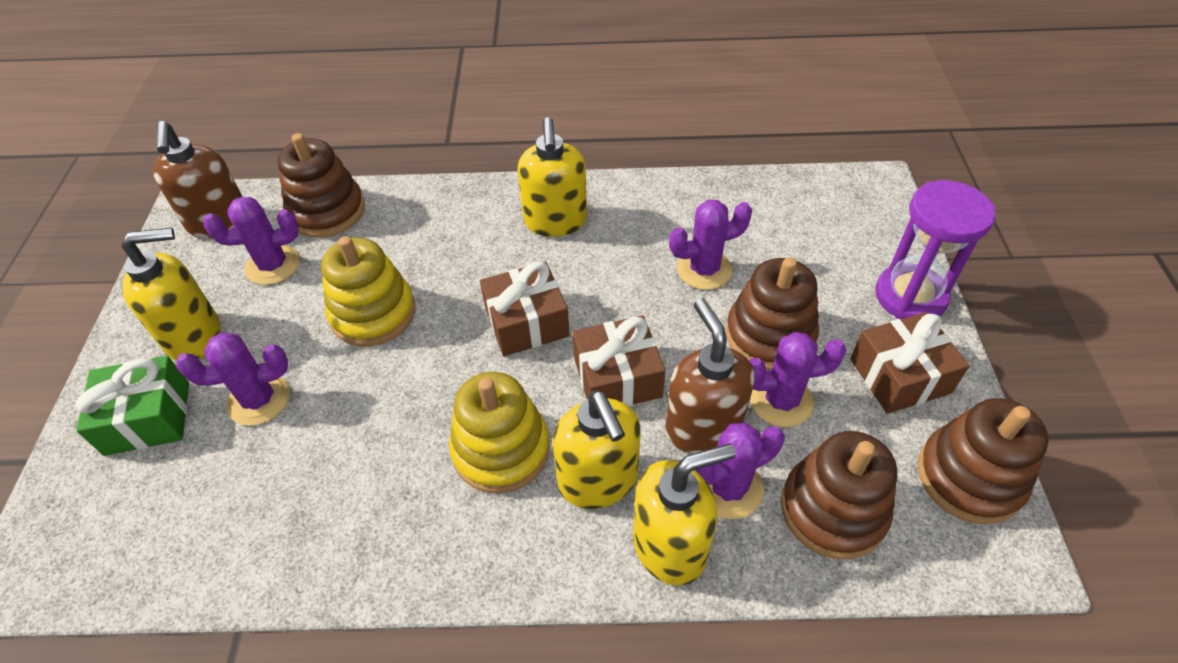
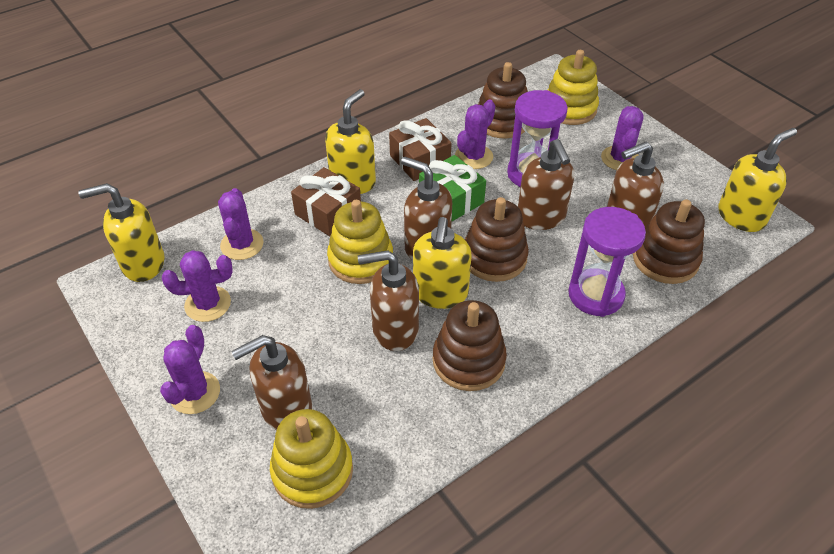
brown gift: 3 -> 2
brown soap dispenser: 2 -> 5
purple hourglass: 1 -> 2
yellow stacking toy: 2 -> 3

